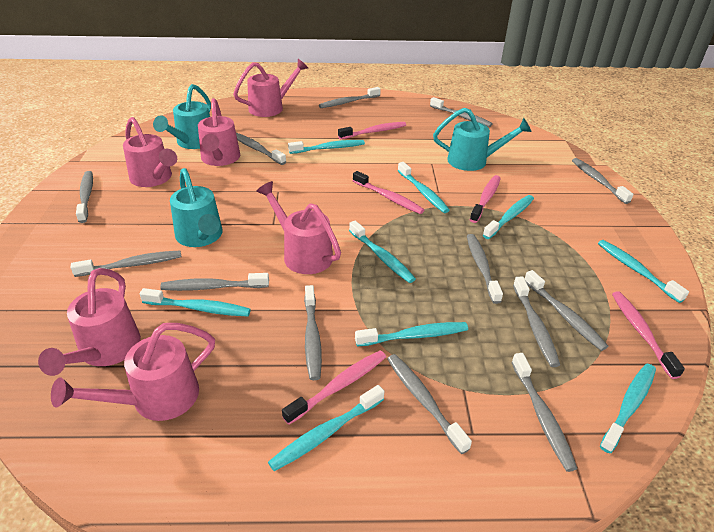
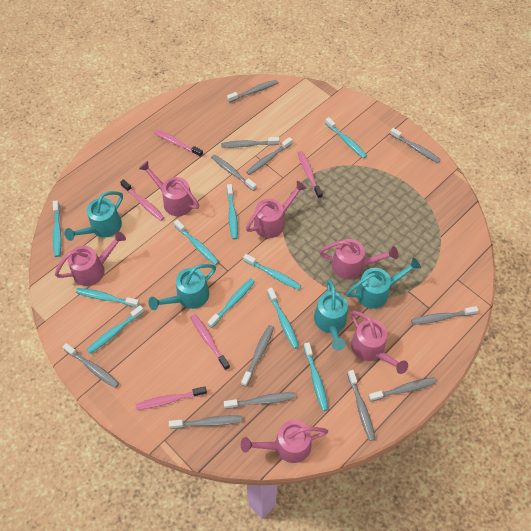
grey toothbrush: 13 -> 12
turquoise toothbrush: 9 -> 10
turquoise watering can: 3 -> 4

